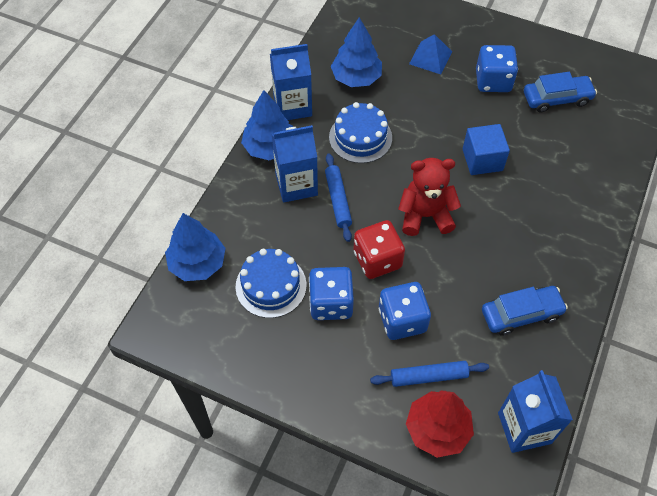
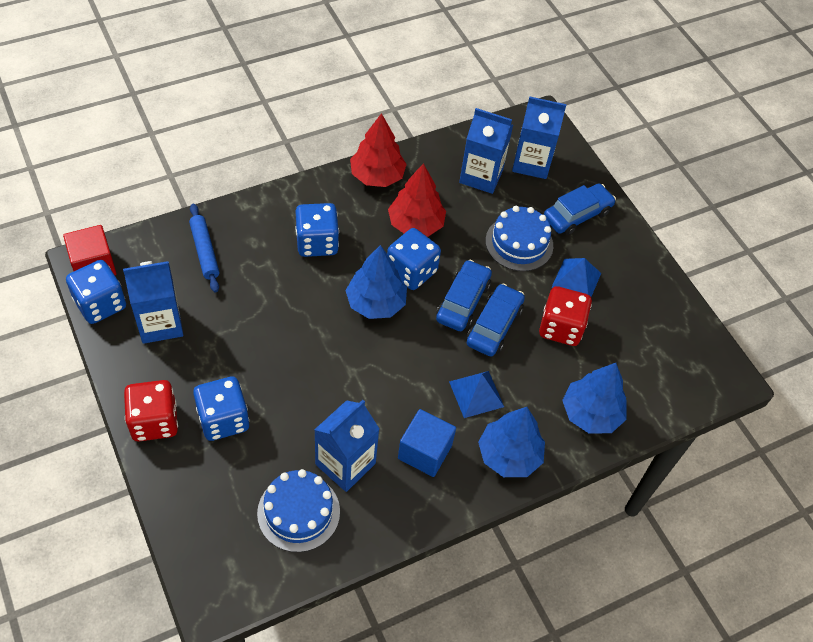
blue car: 2 -> 3
blue carton: 3 -> 4
blue dice: 3 -> 4
blue pyramid: 1 -> 2
blue rolling pin: 2 -> 1
red cube: 0 -> 1
red dice: 1 -> 2
red teddy bear: 1 -> 0
red tree: 1 -> 2

